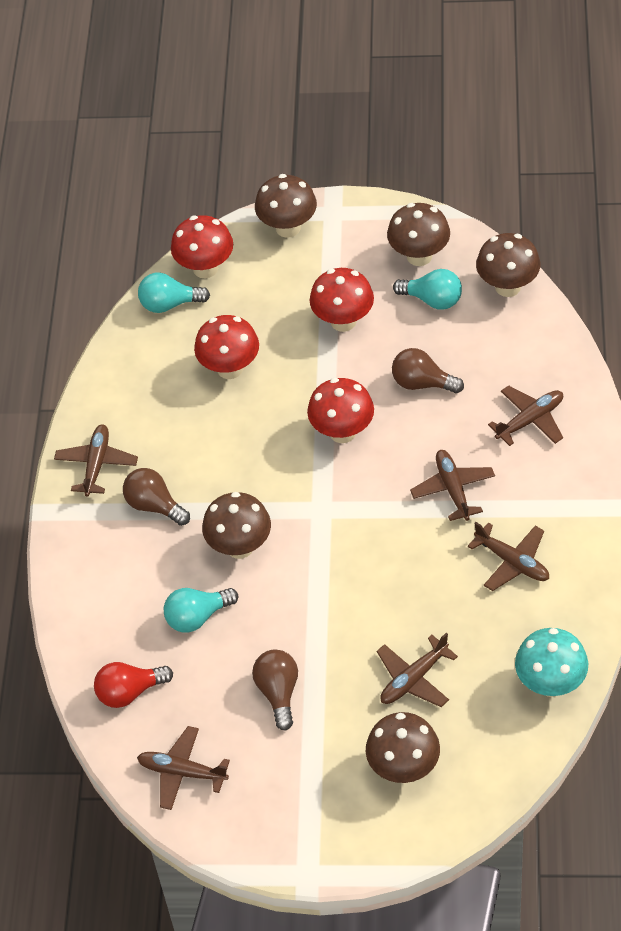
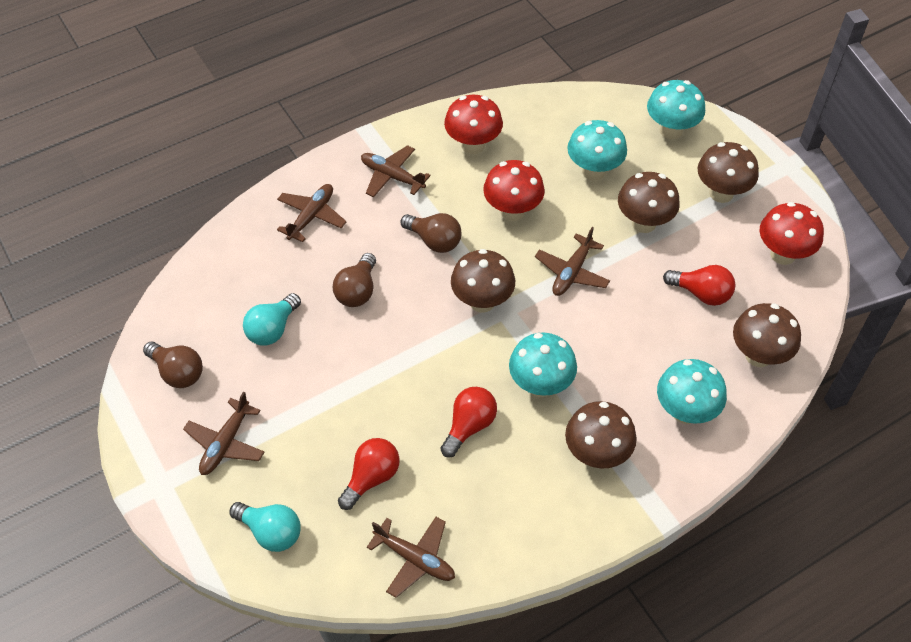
brown plane: 6 -> 5
red light bulb: 1 -> 3
red mushroom: 4 -> 3
turquoise light bulb: 3 -> 2
turquoise mushroom: 1 -> 4

